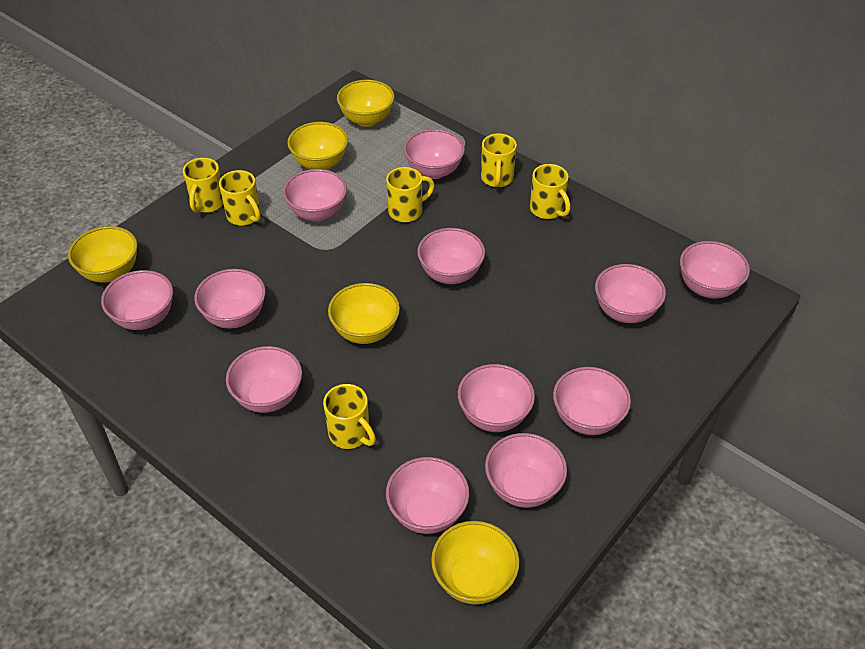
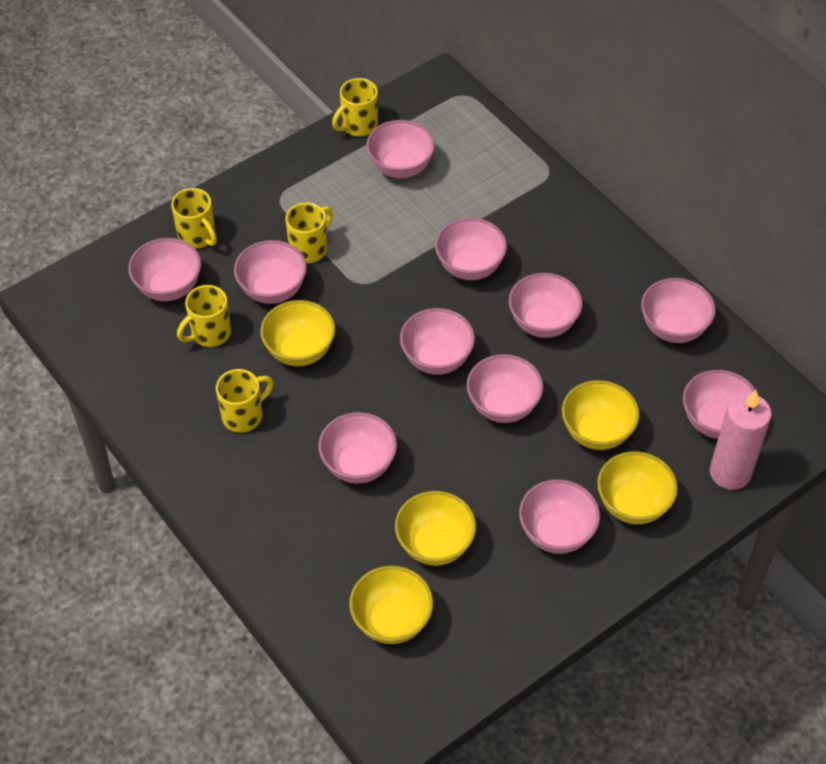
pink bowl: 12 -> 11
pink candle: 0 -> 1
yellow mug: 6 -> 5

